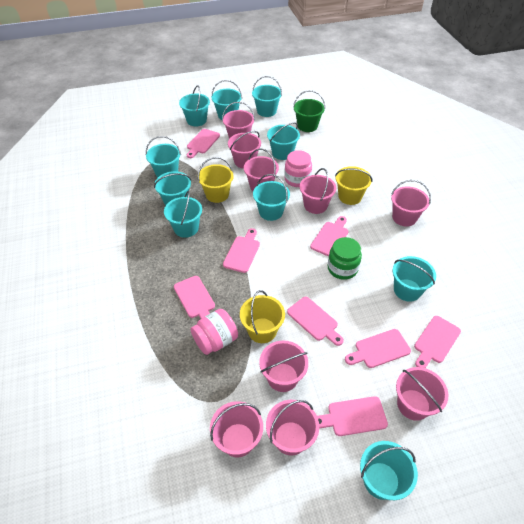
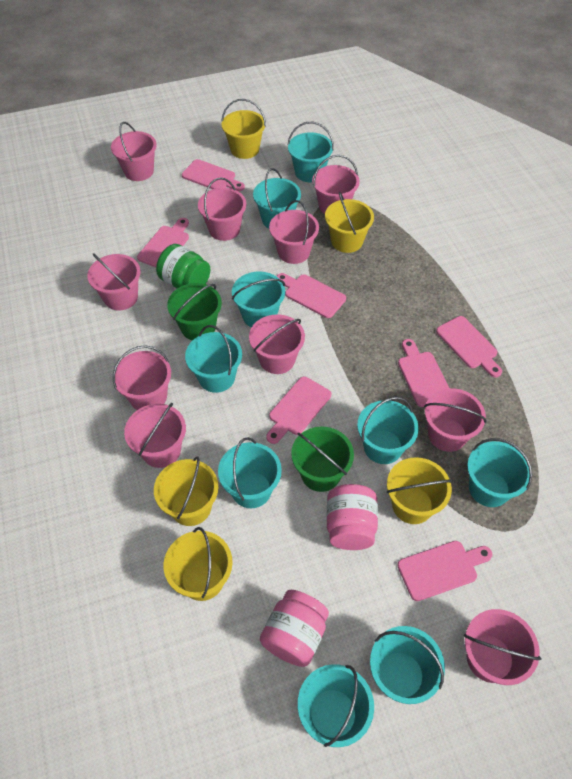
green bucket: 1 -> 2
pink bucket: 9 -> 10
pink cutting board: 8 -> 7
turquoise bucket: 10 -> 9
yellow bucket: 3 -> 5

